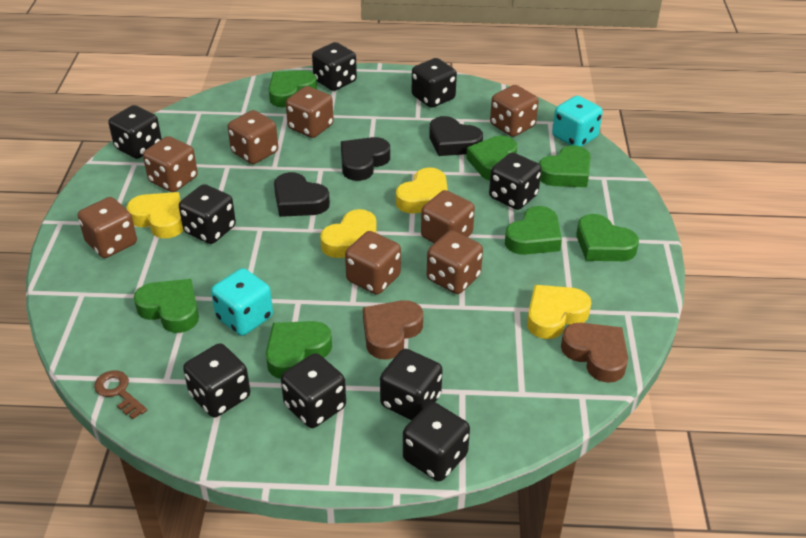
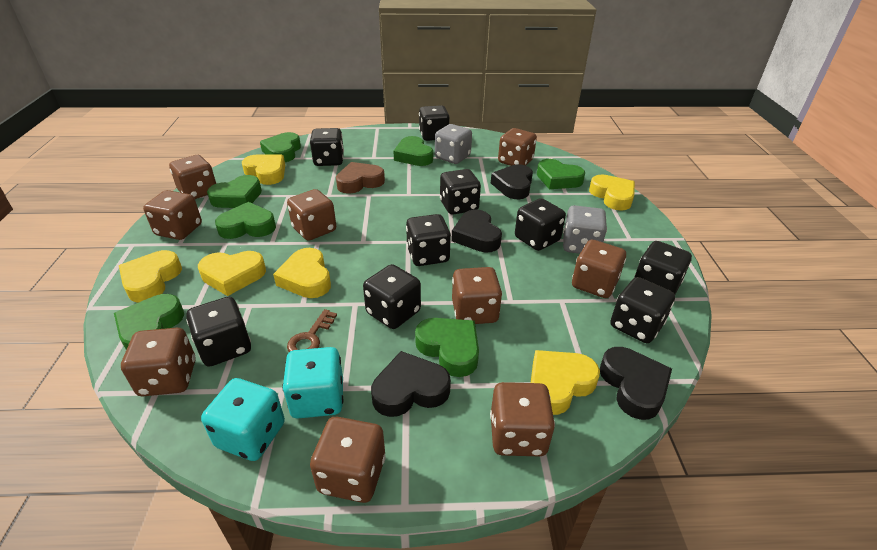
black heart: 3 -> 4
brown dice: 8 -> 9
brown heart: 2 -> 1
grey dice: 0 -> 2
yellow heart: 4 -> 6

